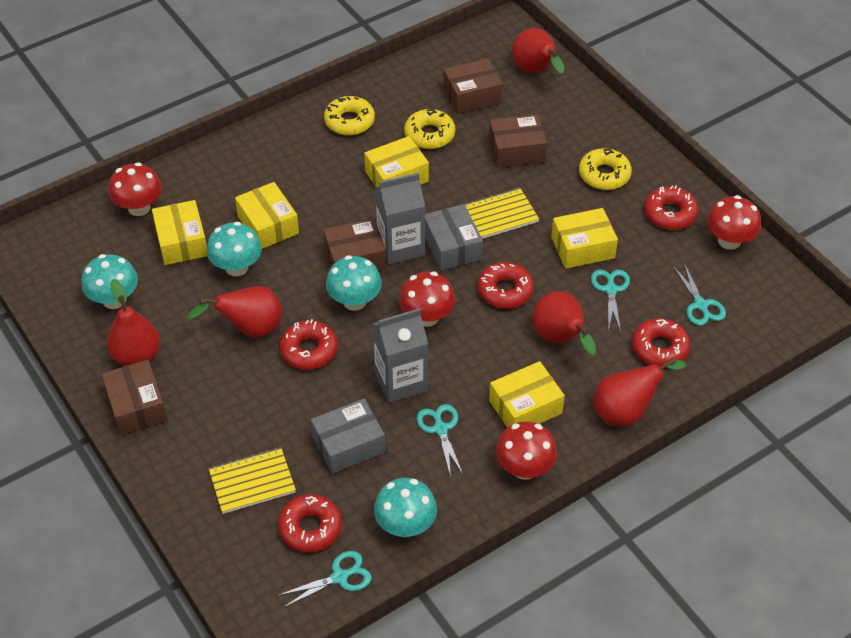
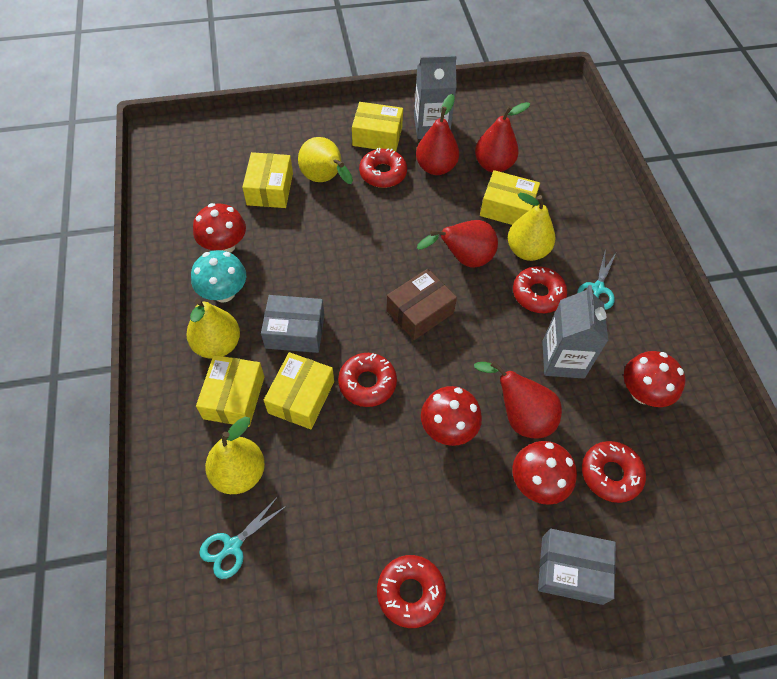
brown box: 4 -> 1
red pear: 5 -> 4
turquoise mushroom: 4 -> 1
turquoise scissors: 4 -> 2
yellow donut: 3 -> 0
yellow notebook: 2 -> 0
yellow pear: 0 -> 4

